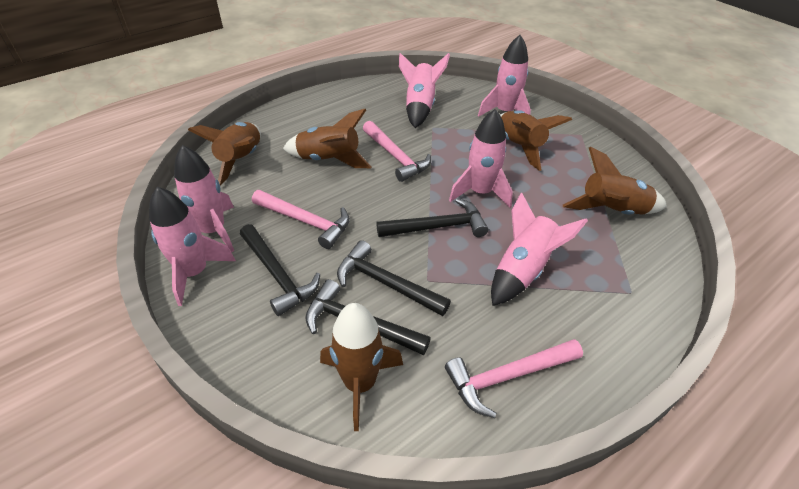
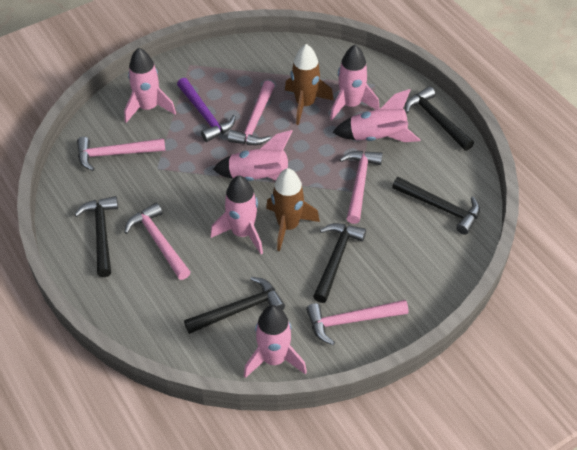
black hammer: 4 -> 5
brown rocket: 5 -> 2
pink hammer: 3 -> 5
purple hammer: 0 -> 1

